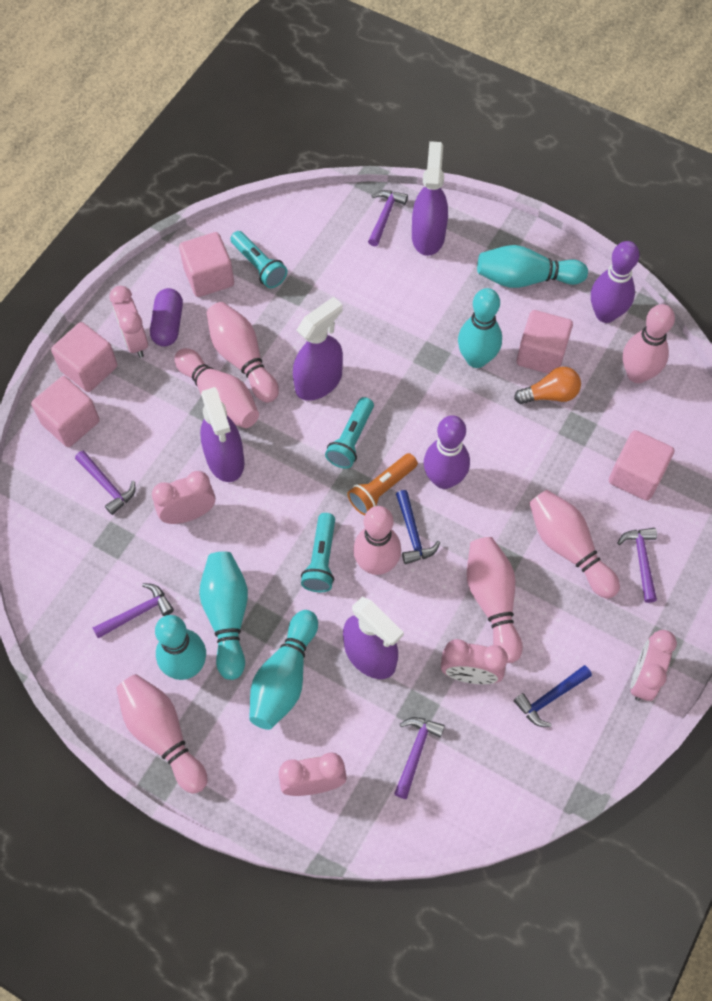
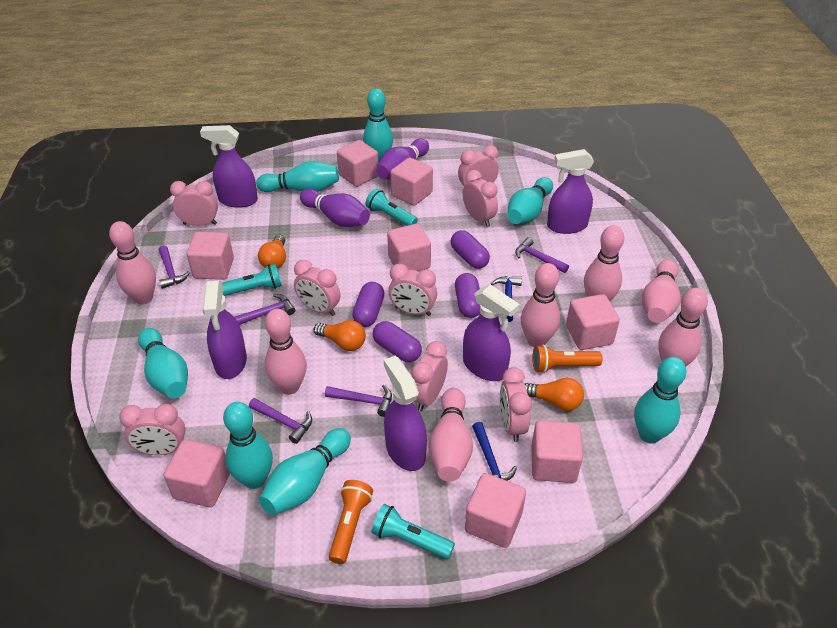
orange flashlight: 1 -> 2
orange light bulb: 1 -> 3
pink clock: 5 -> 8
pink cube: 5 -> 8
purple capsule: 1 -> 4
purple spray bottle: 4 -> 5
turquoise bowling pin: 5 -> 7

